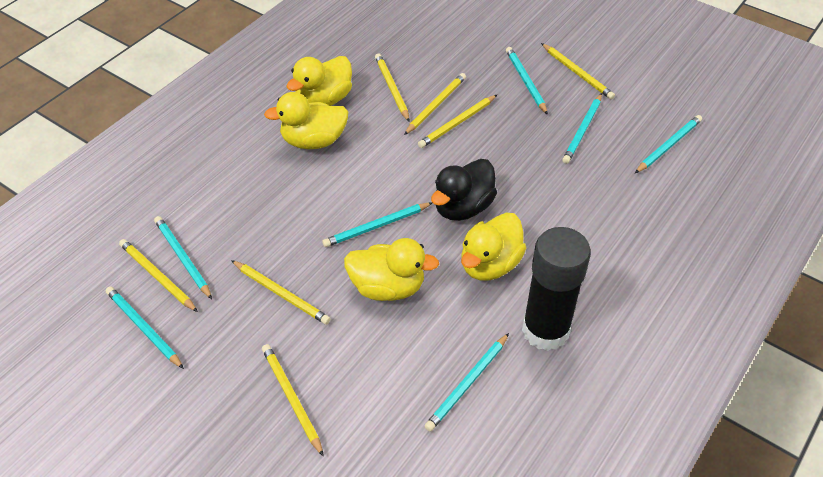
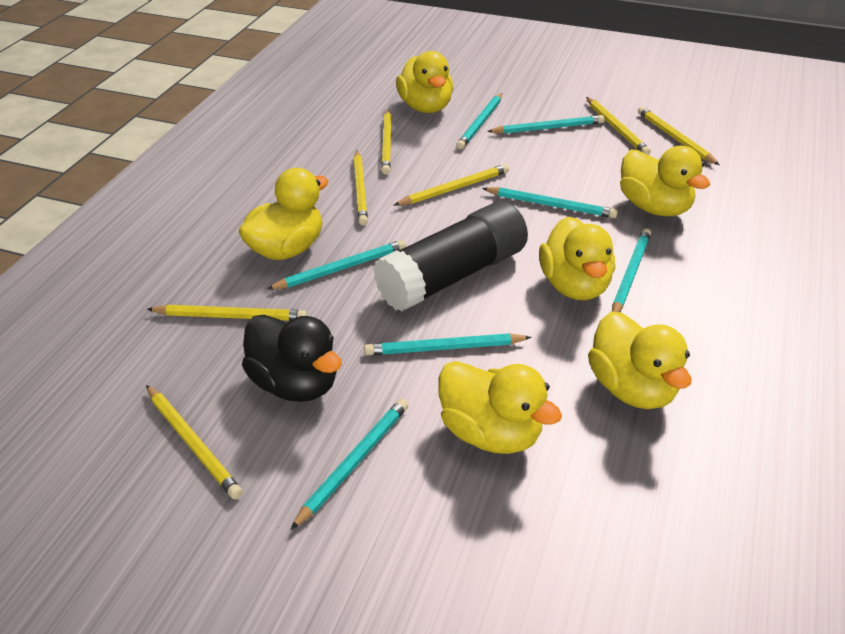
yellow duck: 4 -> 6

